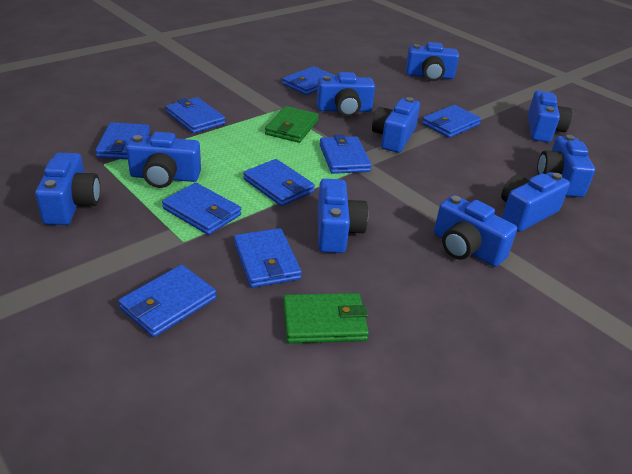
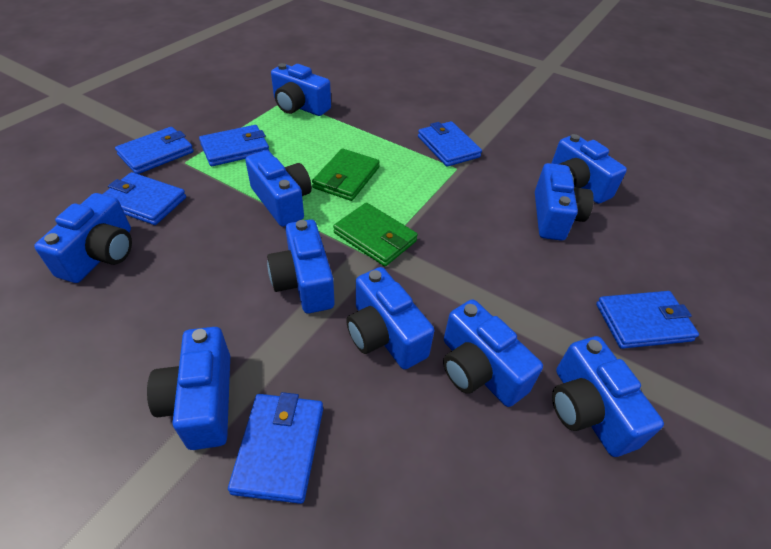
blue wallet: 9 -> 6

